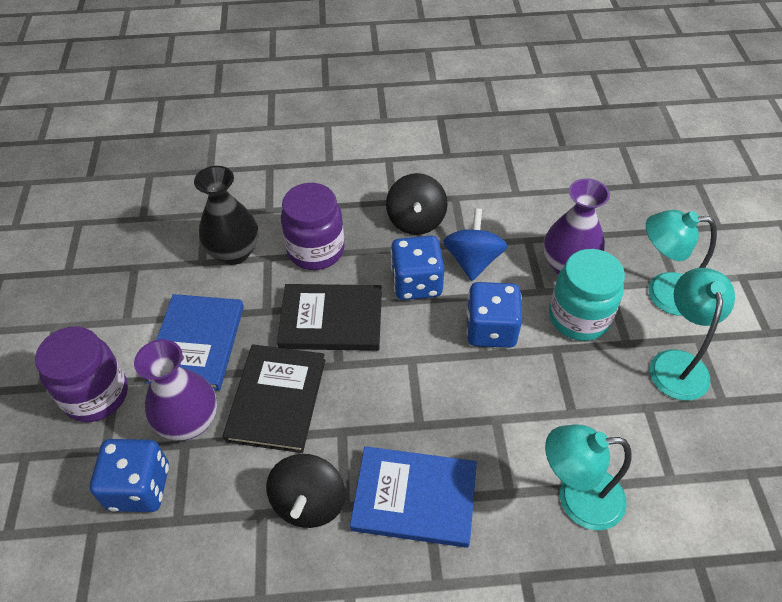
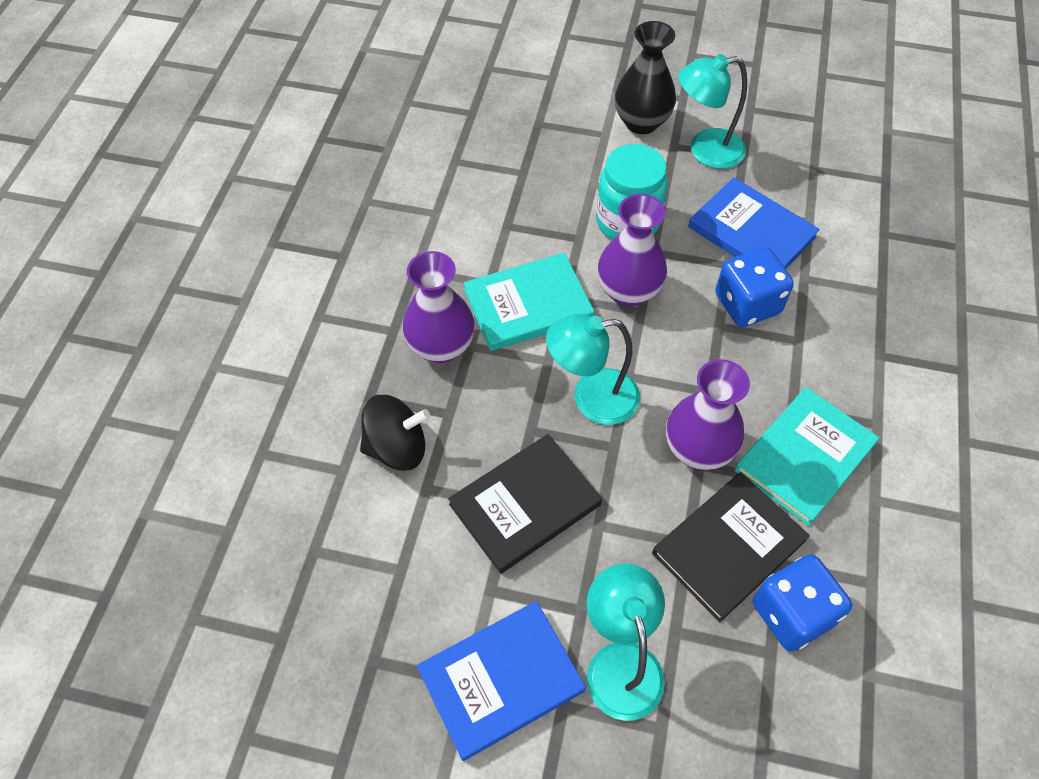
black spinning top: 2 -> 1
blue dice: 3 -> 2
blue spinning top: 1 -> 0
purple jar: 2 -> 0
purple vase: 2 -> 3
turquoise book: 0 -> 2

